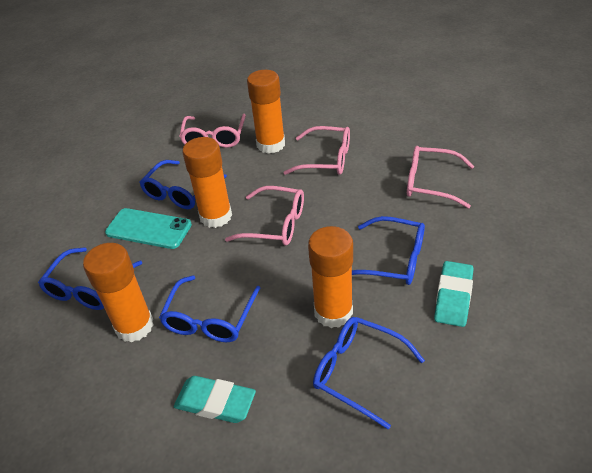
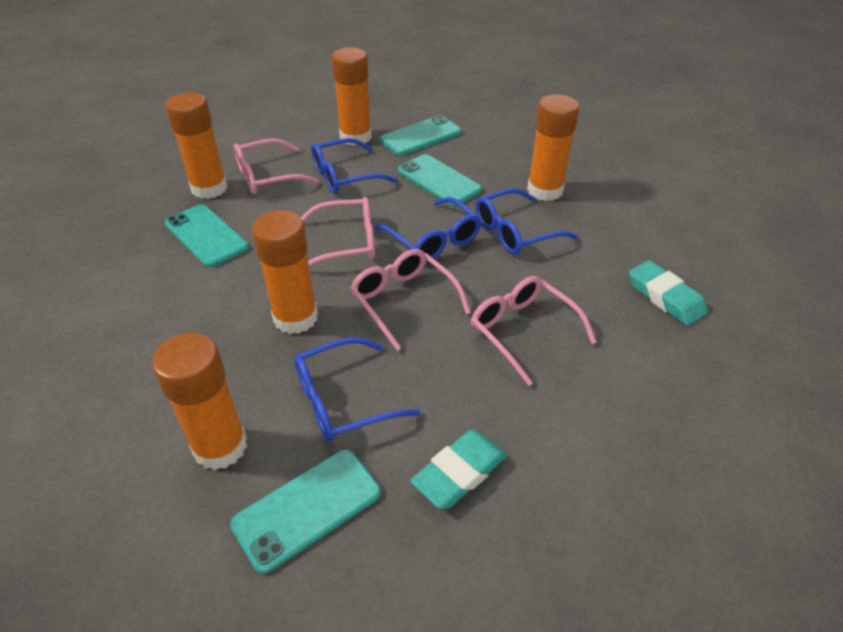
blue glasses: 5 -> 4
orange glue stick: 4 -> 5
turquoise phone: 1 -> 4

